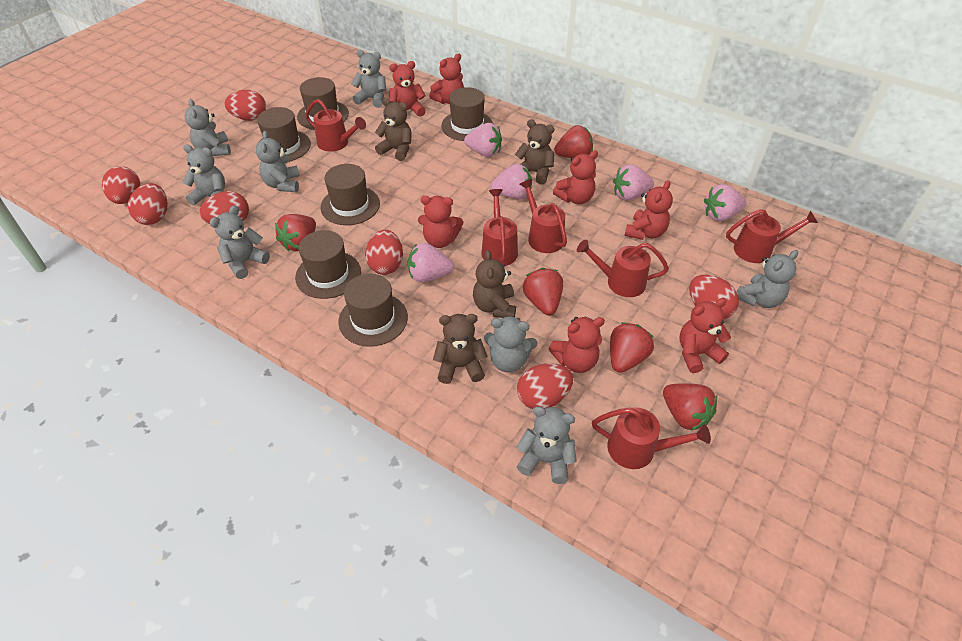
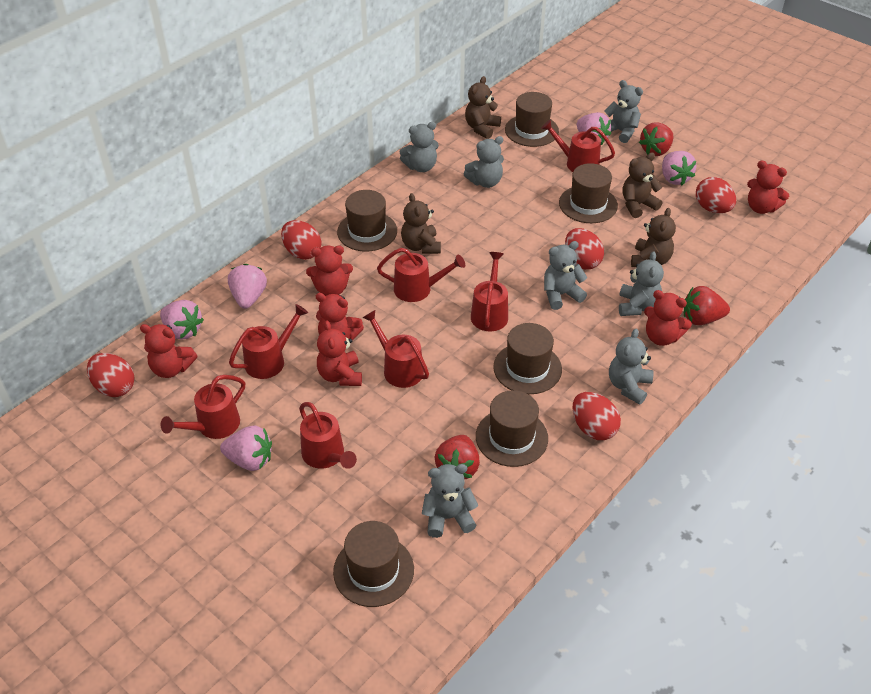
grey teddy bear: 8 -> 7
red egg: 7 -> 5
red strawberry: 5 -> 3
red teddy bear: 7 -> 6
red watering can: 6 -> 7

